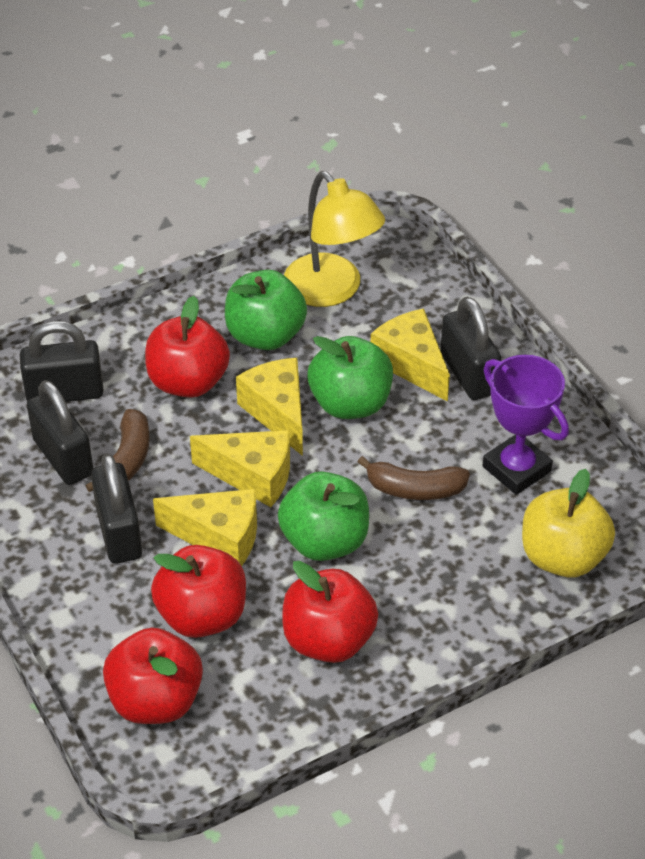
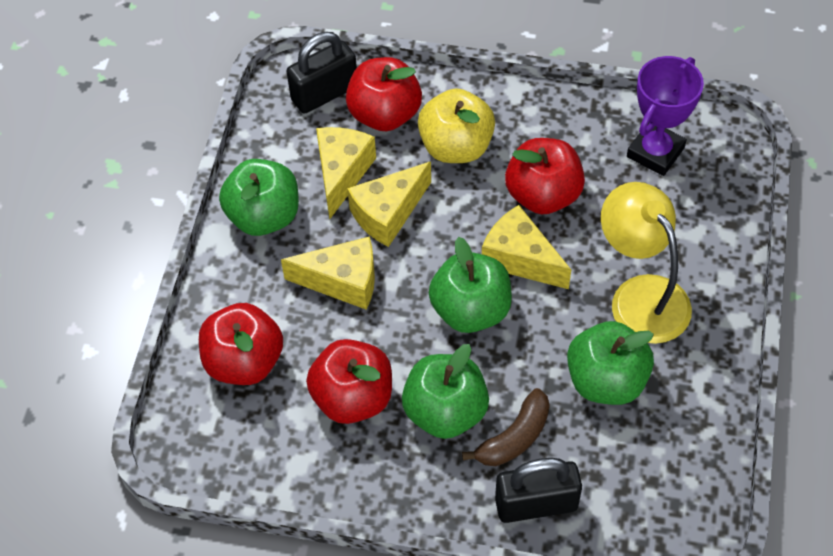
black padlock: 4 -> 2
brown banana: 2 -> 1
green apple: 3 -> 4

